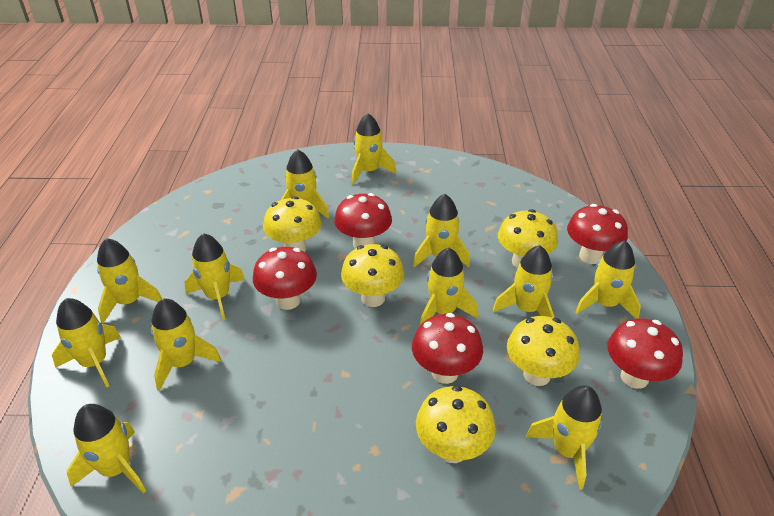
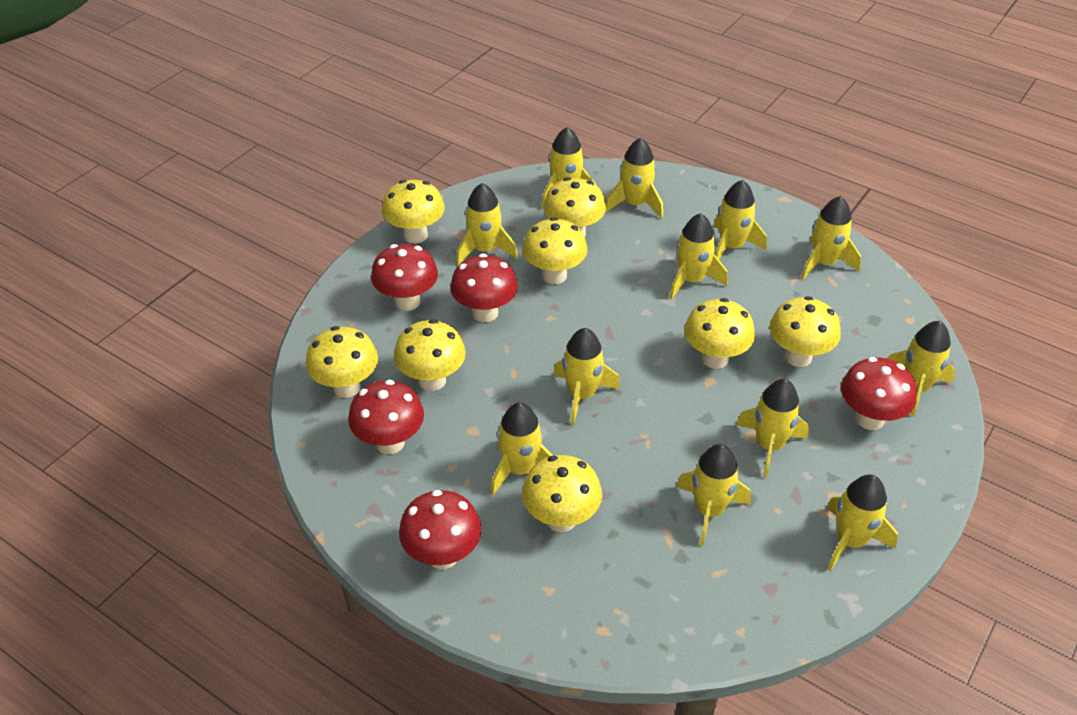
yellow mushroom: 5 -> 8

